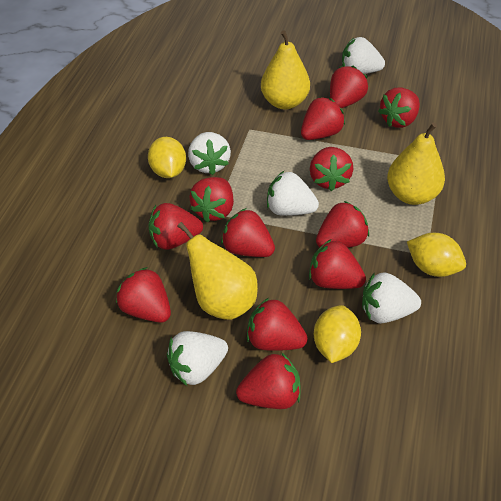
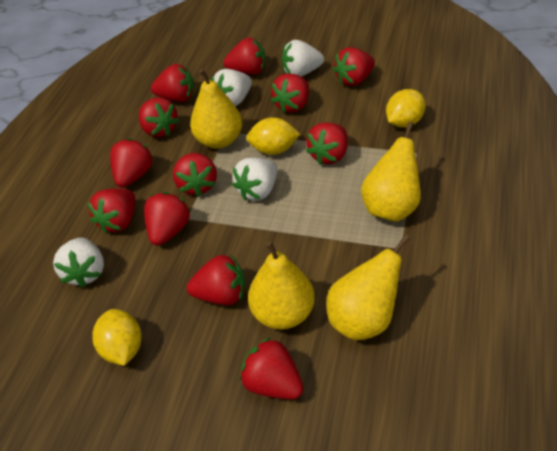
white strawberry: 5 -> 4
yellow pear: 3 -> 4

